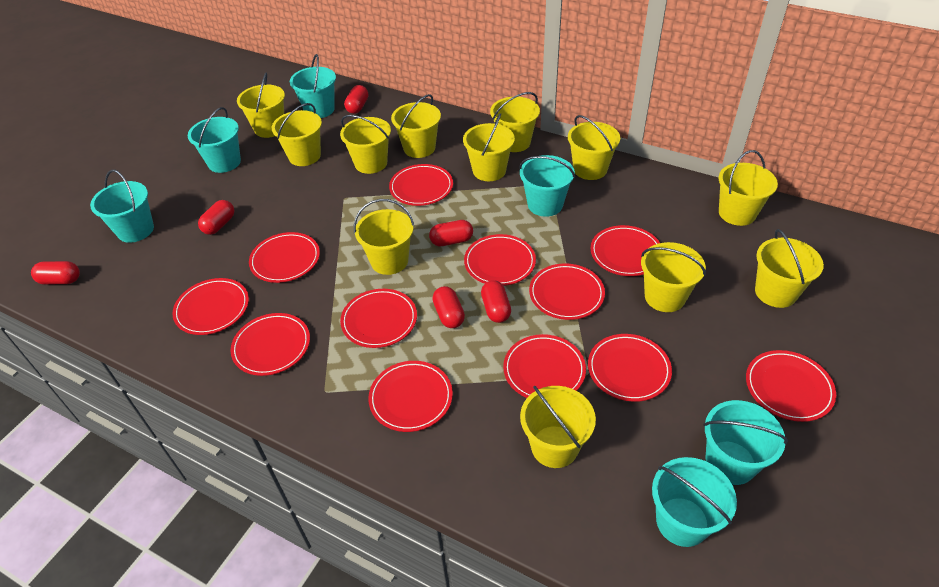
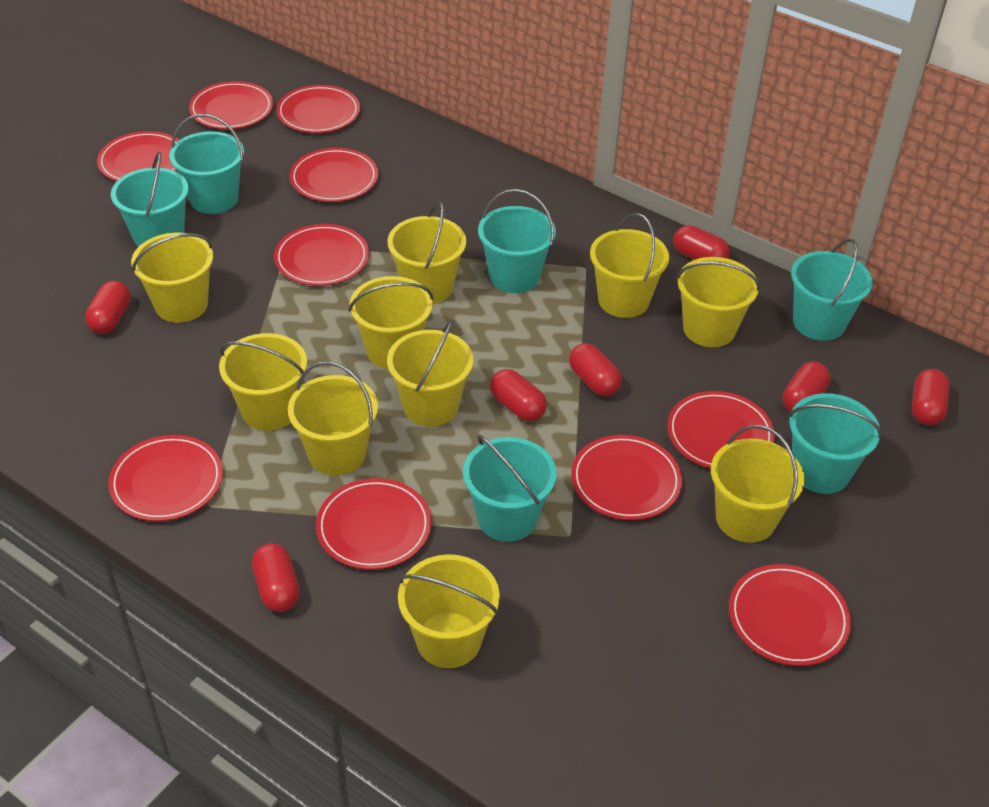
red capsule: 6 -> 7
red plate: 12 -> 10
yellow bucket: 12 -> 10

